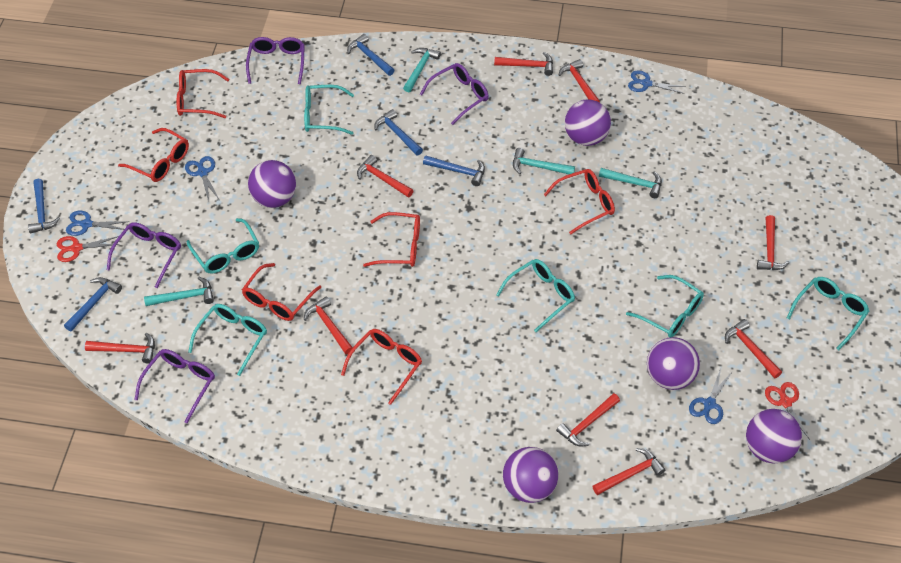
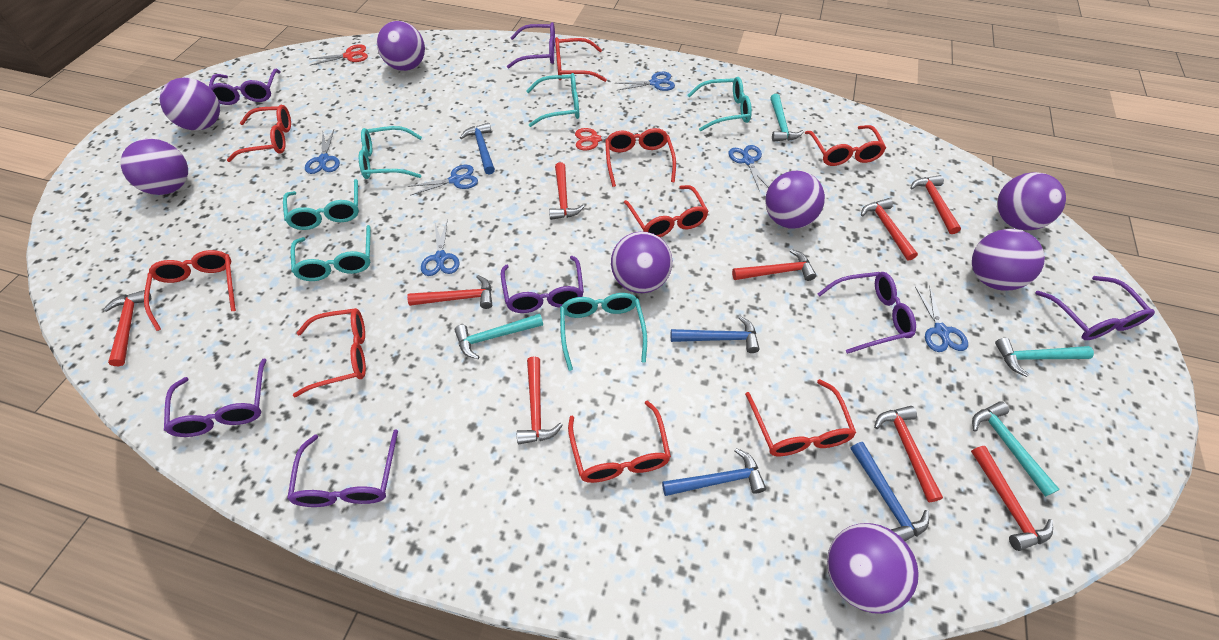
blue hammer: 5 -> 4
blue scissors: 4 -> 6
purple ball: 5 -> 8
purple glasses: 4 -> 7
red glasses: 6 -> 9

